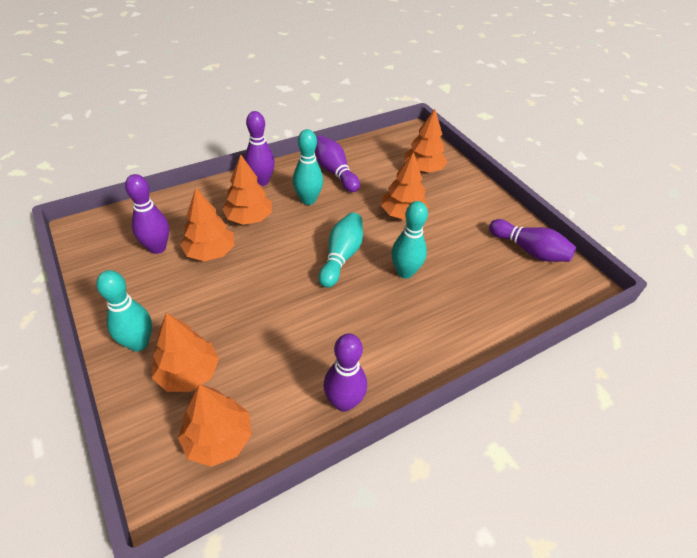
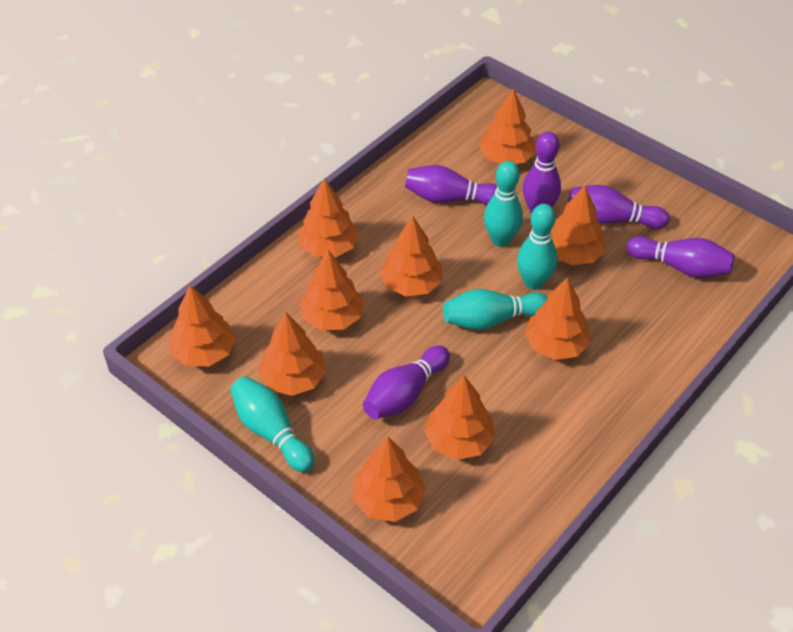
orange tree: 6 -> 10

